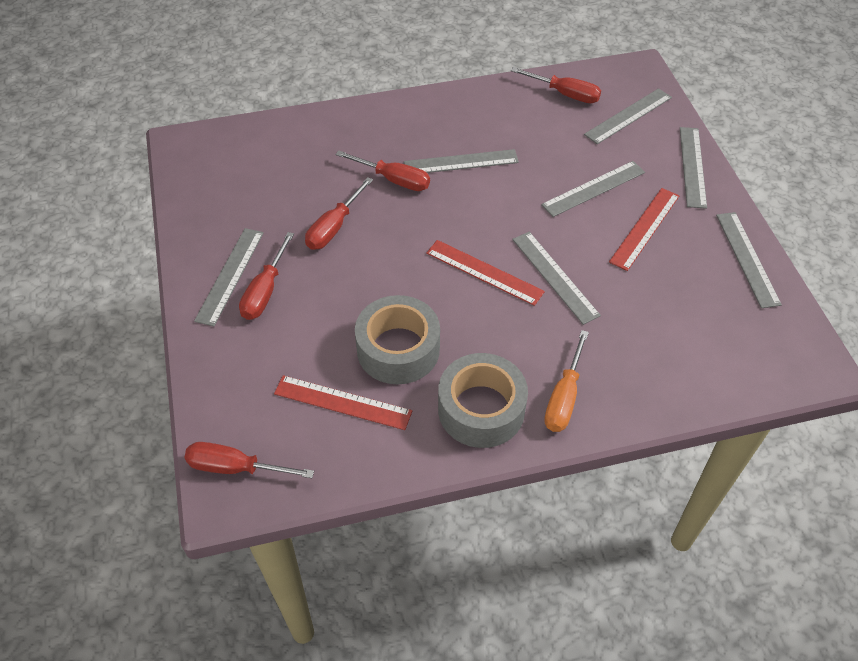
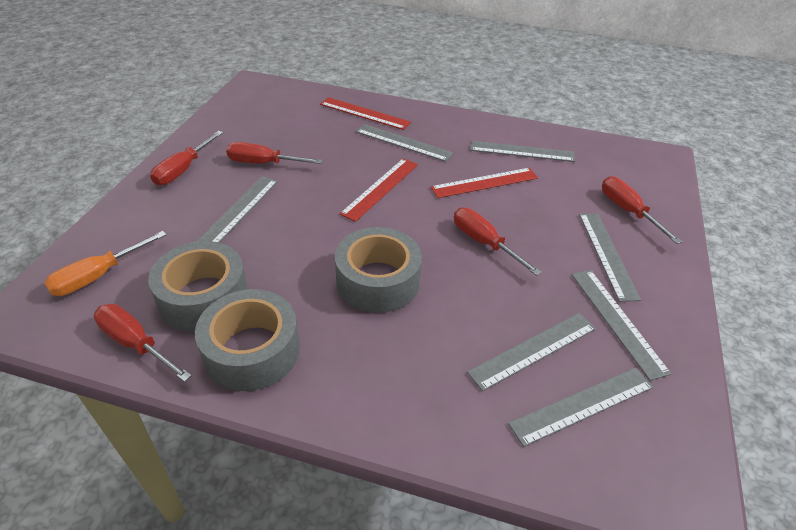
grey tape: 2 -> 3

